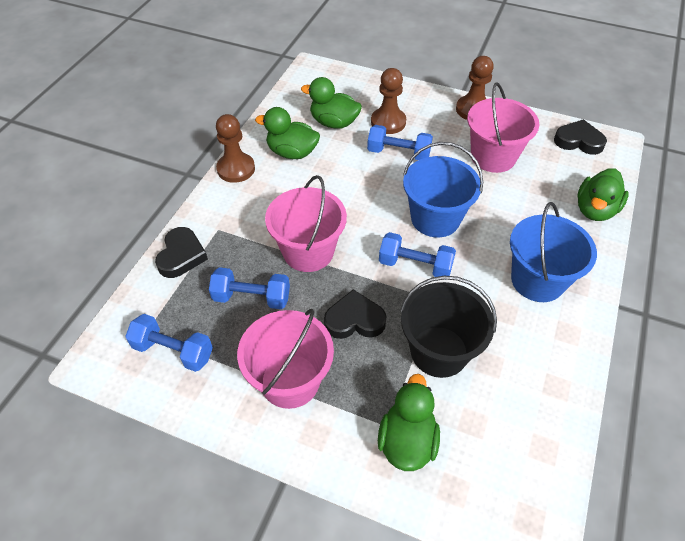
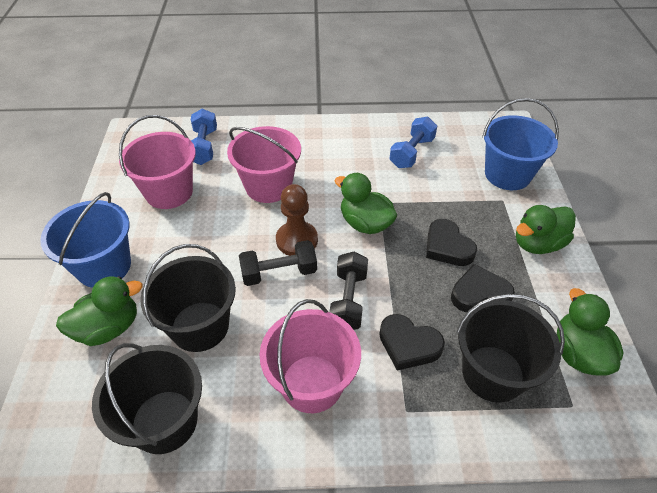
black bucket: 1 -> 3
black dumbbell: 0 -> 2
blue dumbbell: 4 -> 2
brown pawn: 3 -> 1

